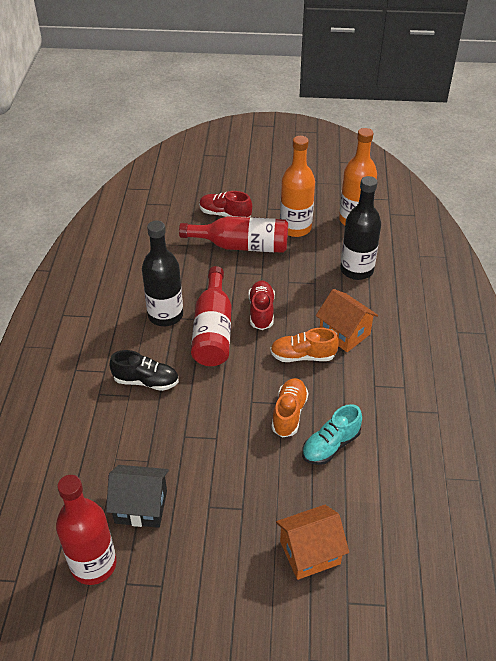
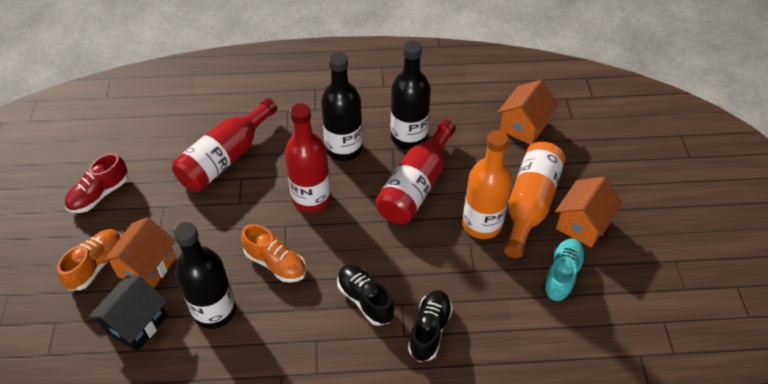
black bottle: 2 -> 3
black shoe: 1 -> 2
orange house: 2 -> 3
red shoe: 2 -> 1

